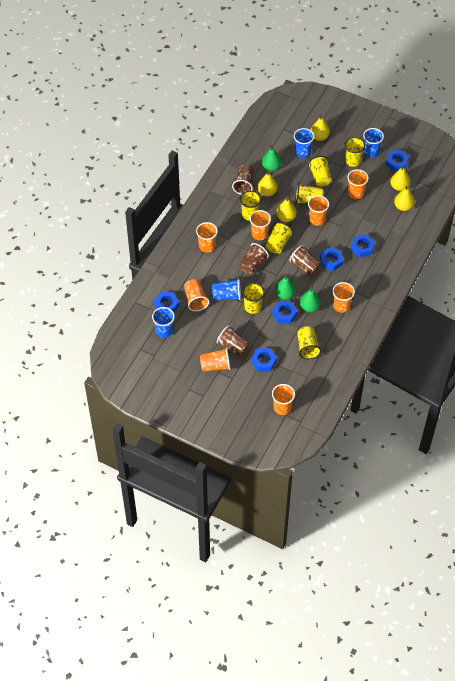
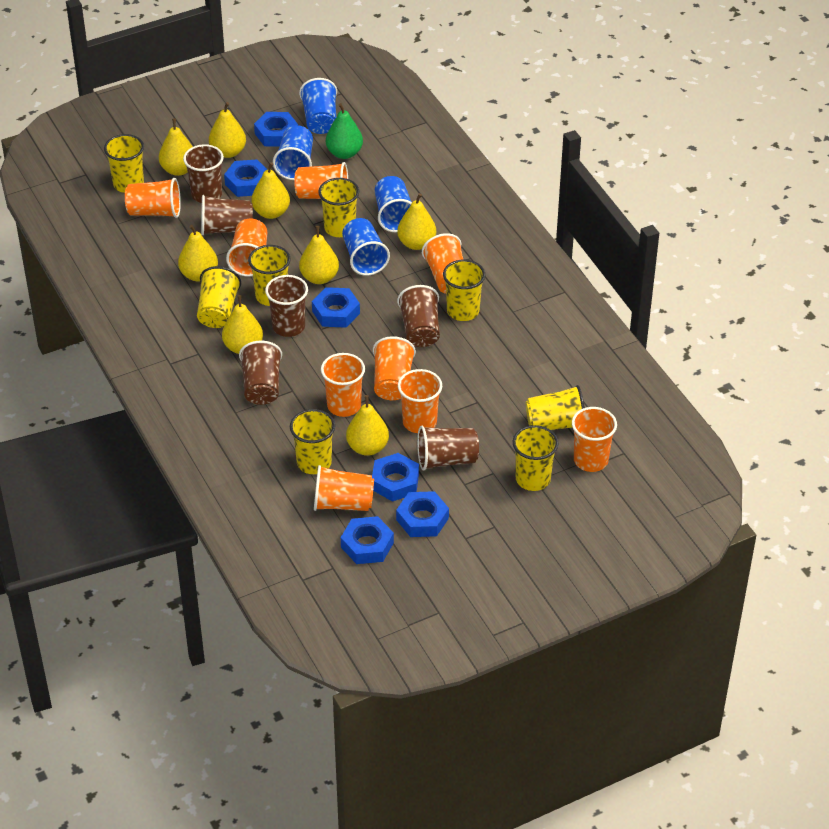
brown cup: 4 -> 6
green pear: 3 -> 1
orange cup: 8 -> 9
yellow cup: 7 -> 8
yellow pear: 5 -> 8

